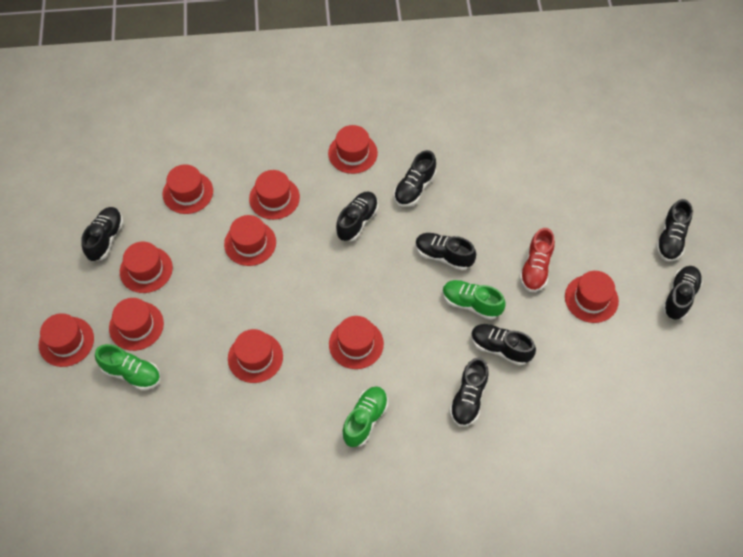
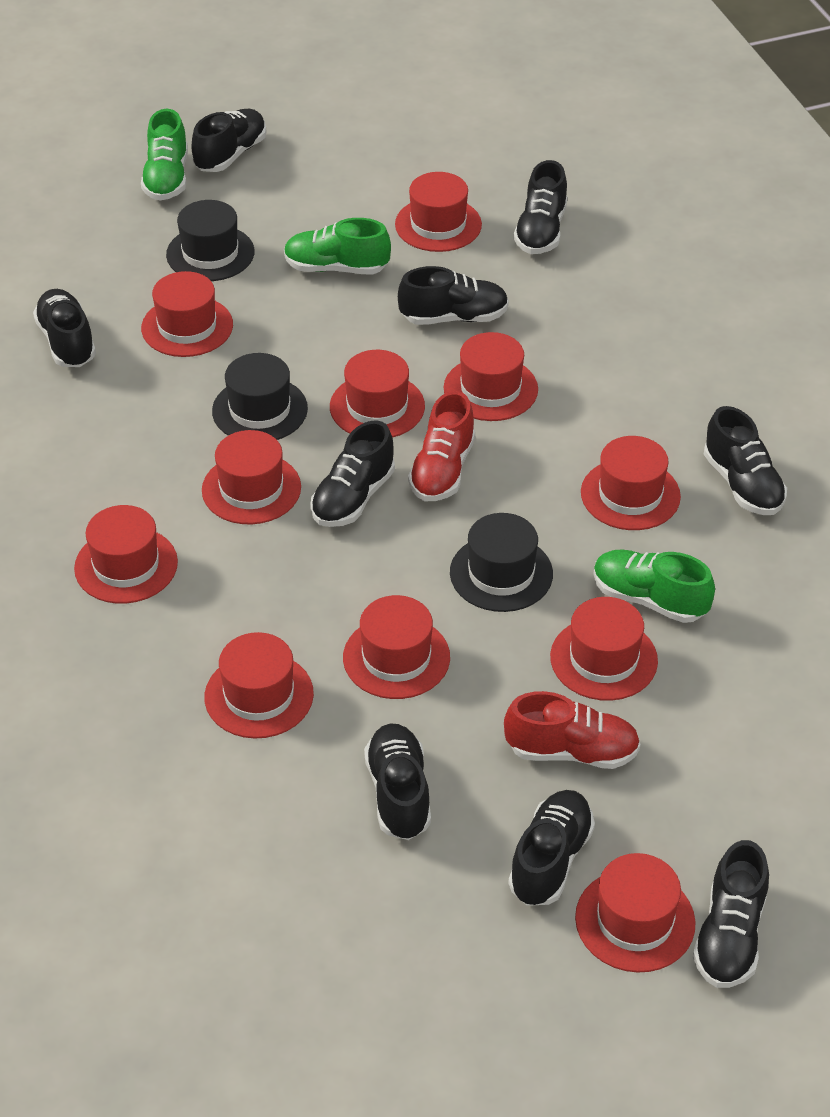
black hat: 0 -> 3
black shoe: 8 -> 9
red hat: 10 -> 11
red shoe: 1 -> 2

